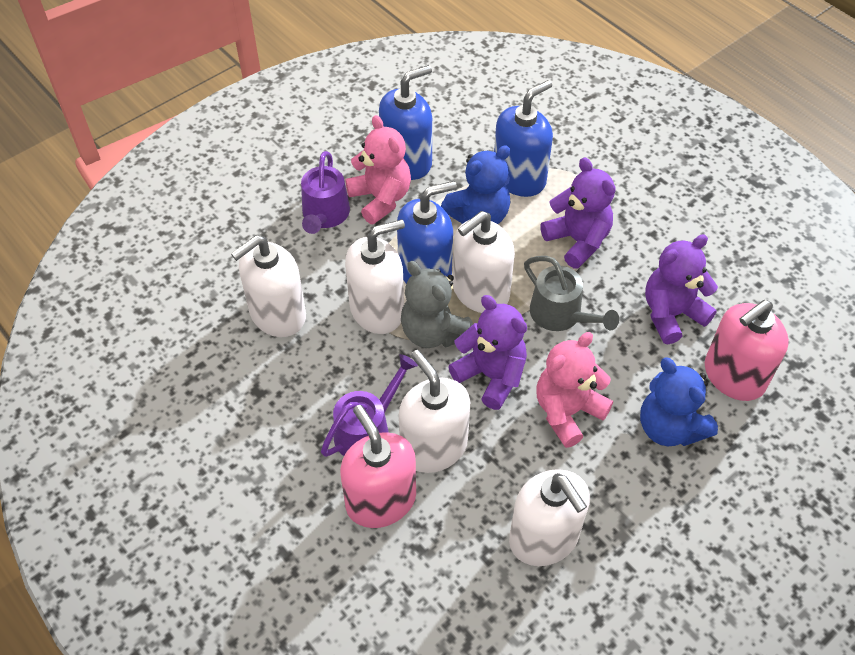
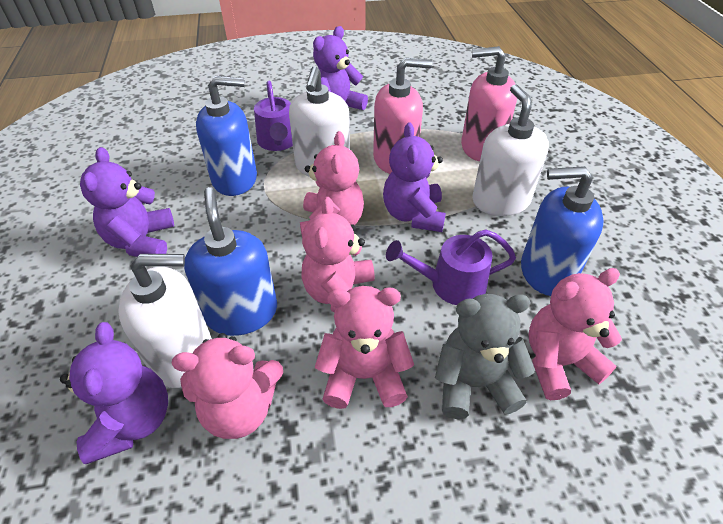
blue teddy bear: 2 -> 0
grey watering can: 1 -> 0
pink teddy bear: 2 -> 5
purple teddy bear: 3 -> 4
white soap dispenser: 5 -> 3

